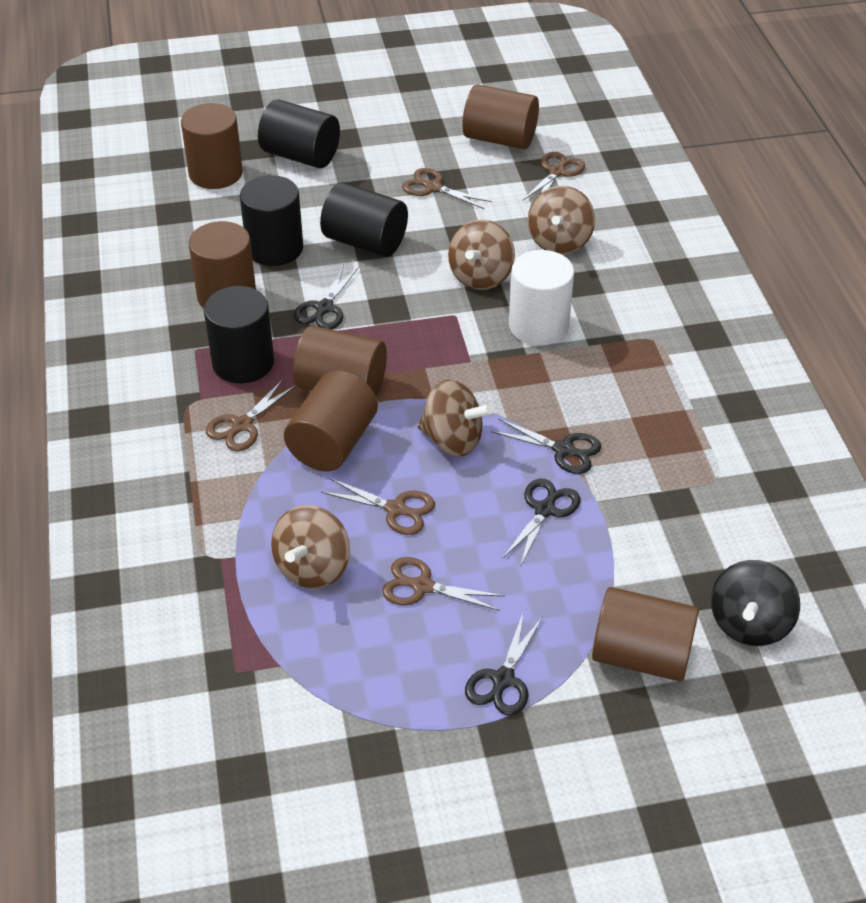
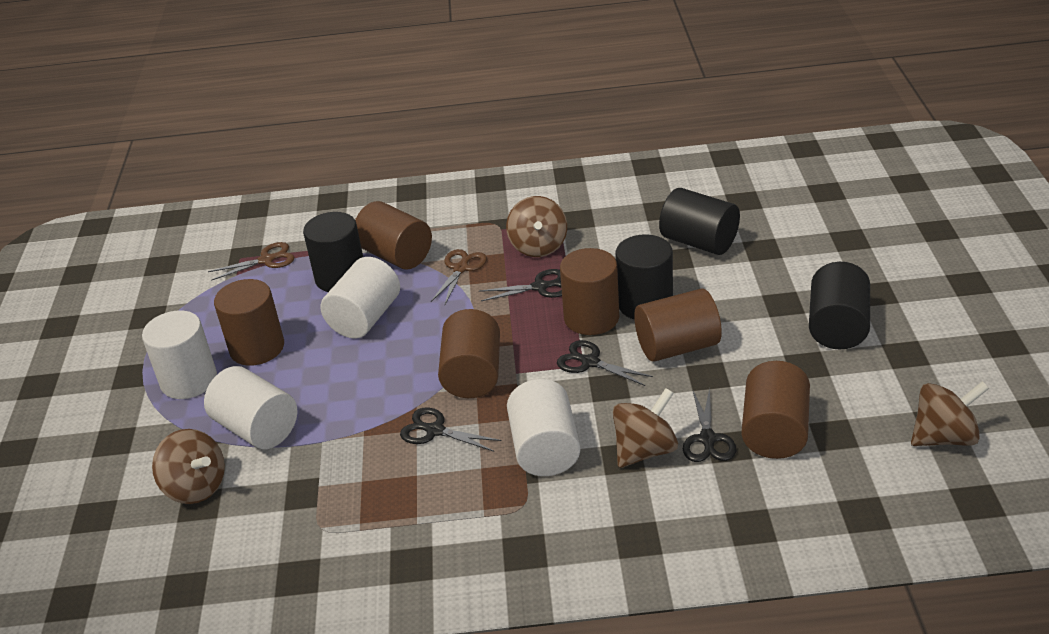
black spinning top: 1 -> 0
brown scissors: 5 -> 2
white cylinder: 1 -> 4

